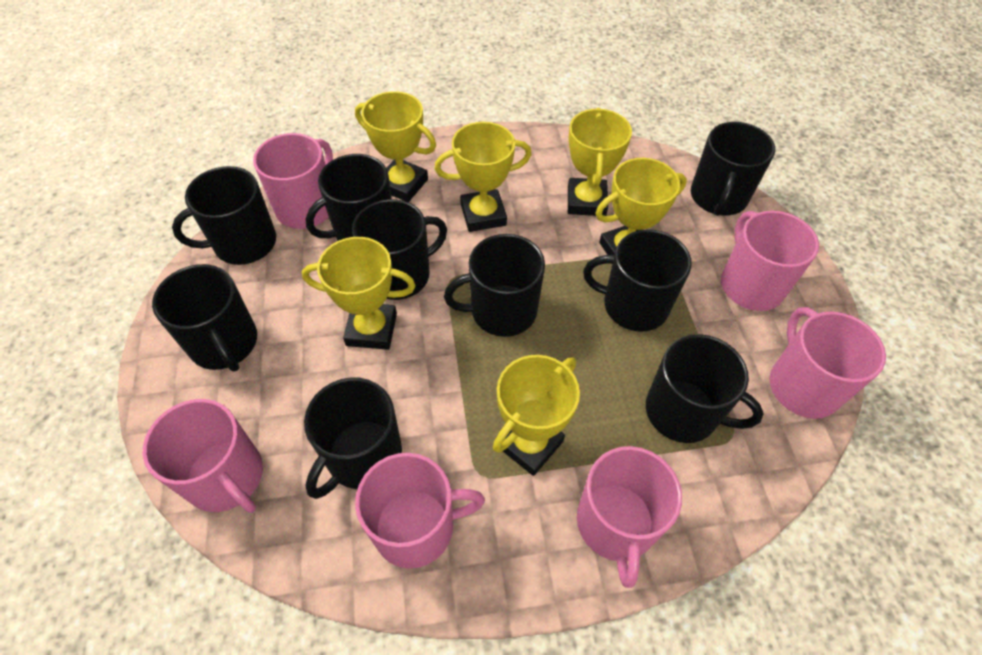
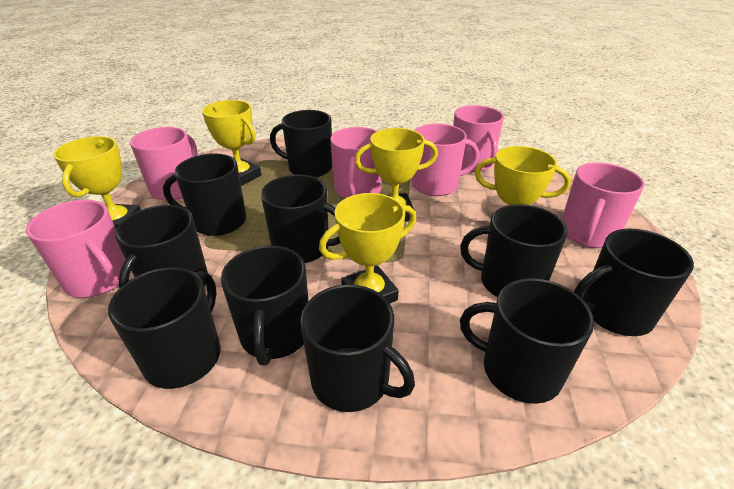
black mug: 9 -> 10
yellow trophy: 6 -> 5

